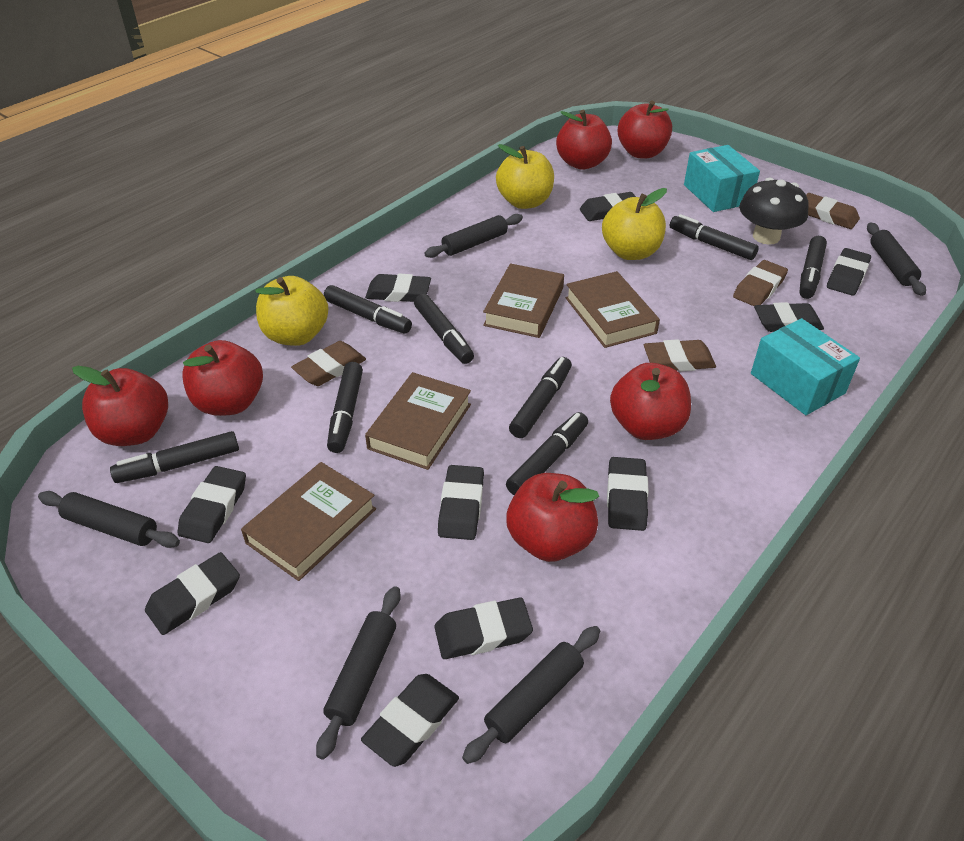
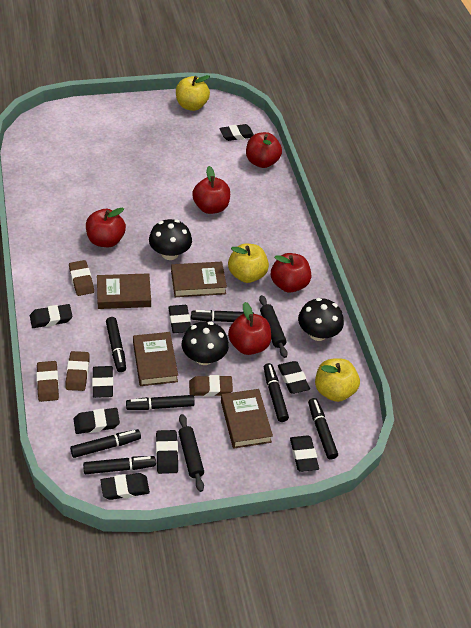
black eraser: 10 -> 9
black marker: 8 -> 7
black mushroom: 1 -> 3
black rolling pin: 5 -> 2
red apple: 6 -> 5
turquoise box: 2 -> 0

